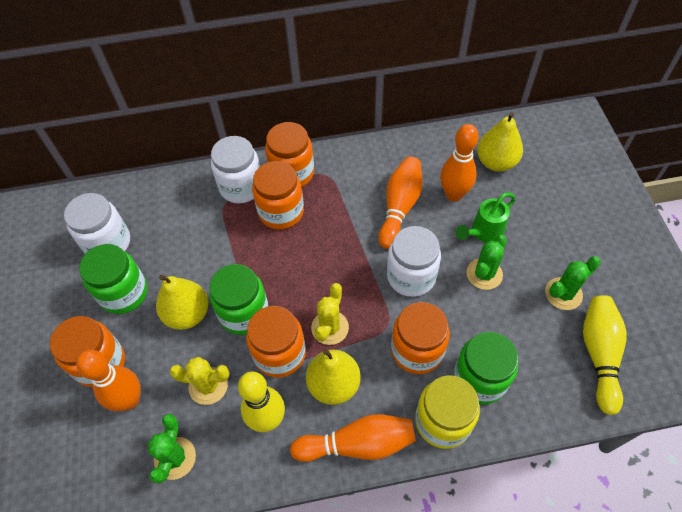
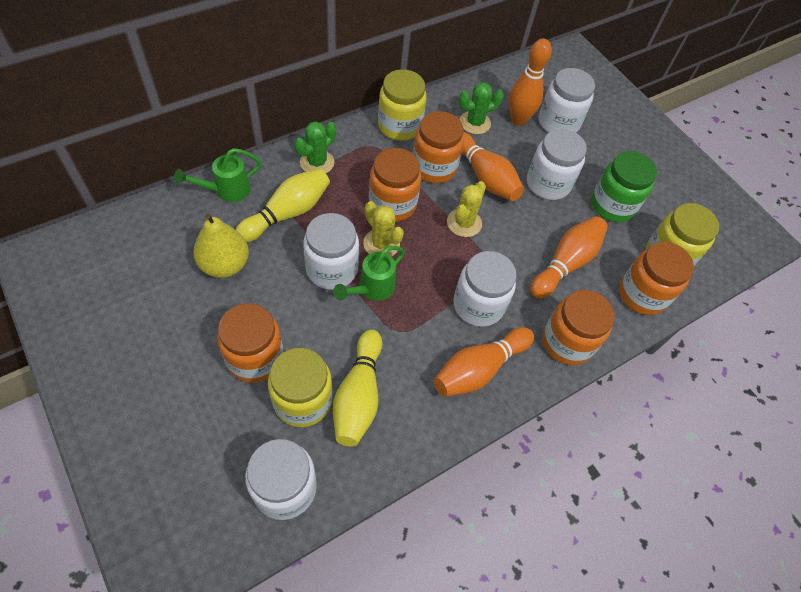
green cactus: 3 -> 2
green jar: 3 -> 1
green watering can: 1 -> 2
white jar: 3 -> 5
yellow jar: 1 -> 3
yellow pear: 3 -> 1

